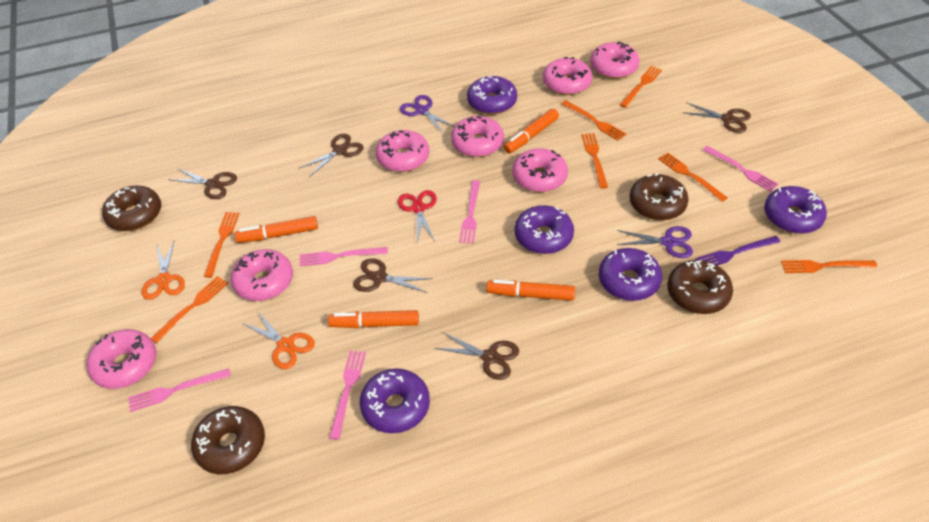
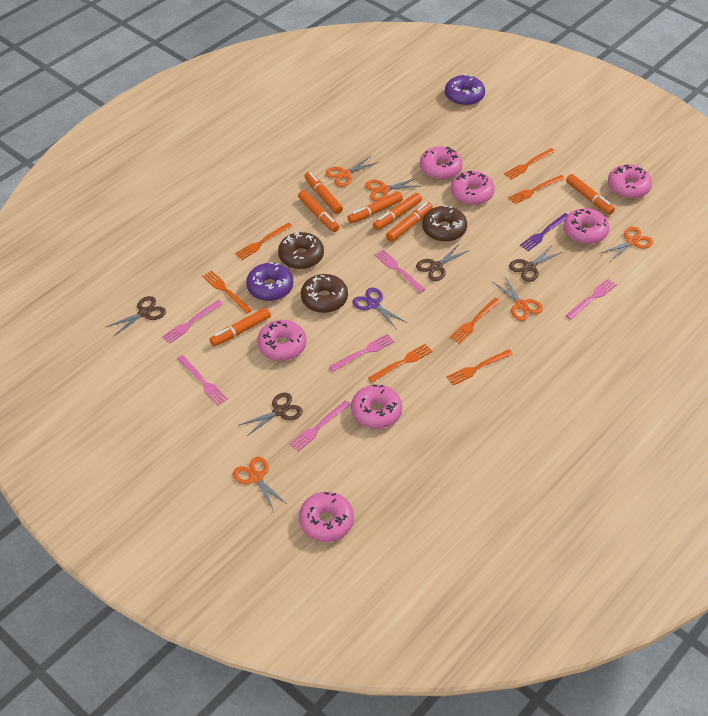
brown donut: 4 -> 3
brown scissors: 5 -> 4
orange marker: 4 -> 7
orange scissors: 2 -> 5
pink fork: 5 -> 6
purple donut: 5 -> 2
purple scissors: 2 -> 1
red scissors: 1 -> 0

